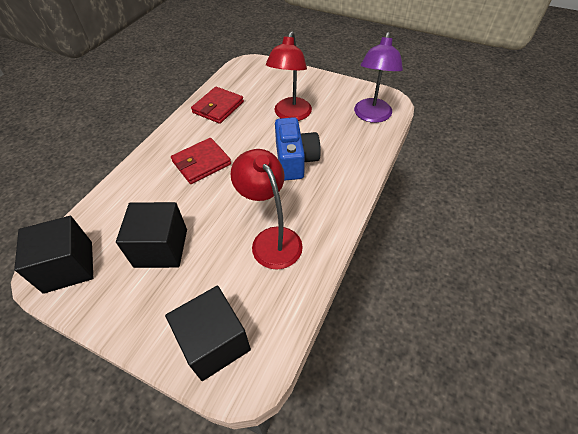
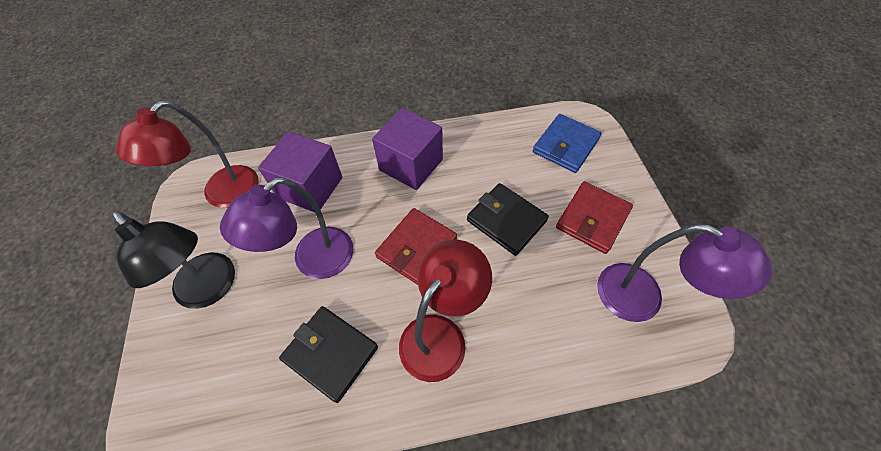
black cube: 3 -> 0
black lamp: 0 -> 1
black wallet: 0 -> 2
blue camera: 1 -> 0
blue wallet: 0 -> 1
purple cube: 0 -> 2
purple lamp: 1 -> 2

